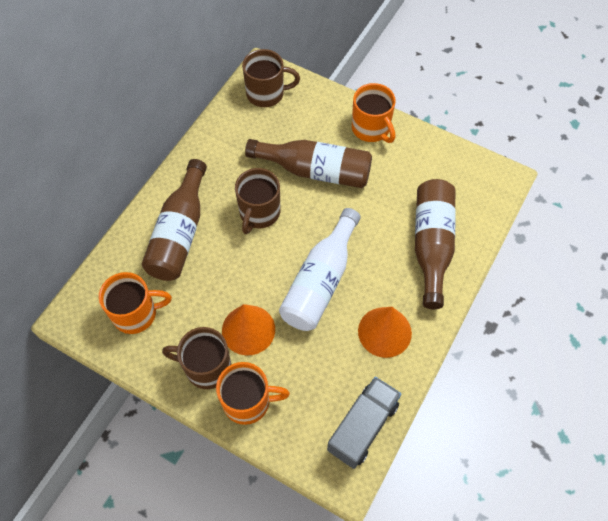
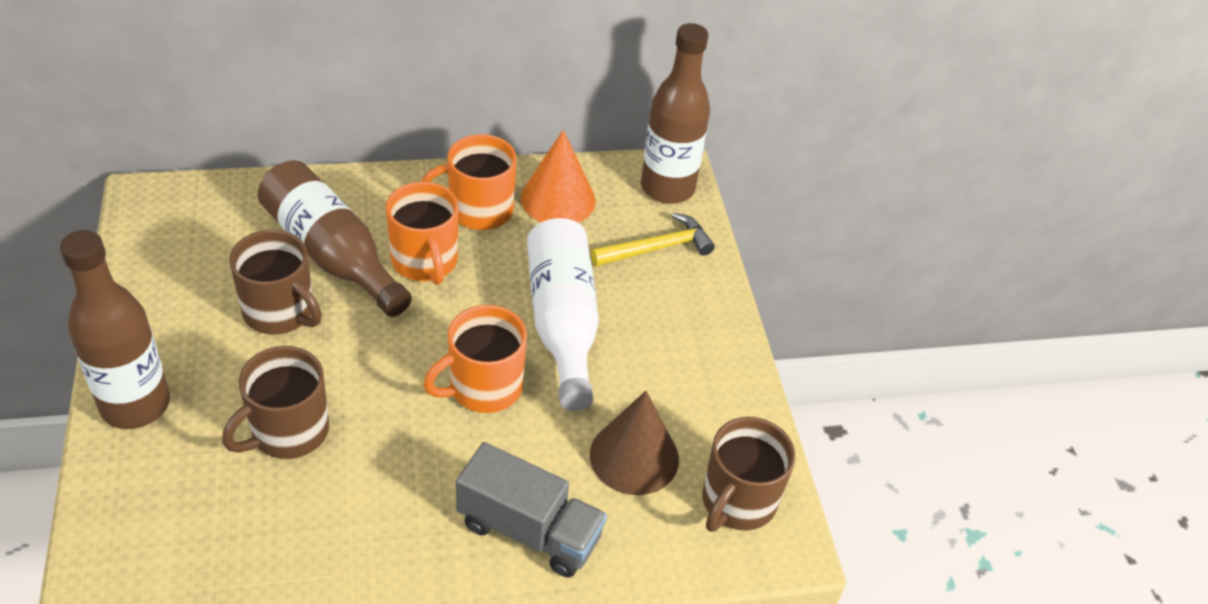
brown cone: 0 -> 1
orange cone: 2 -> 1
yellow hammer: 0 -> 1

